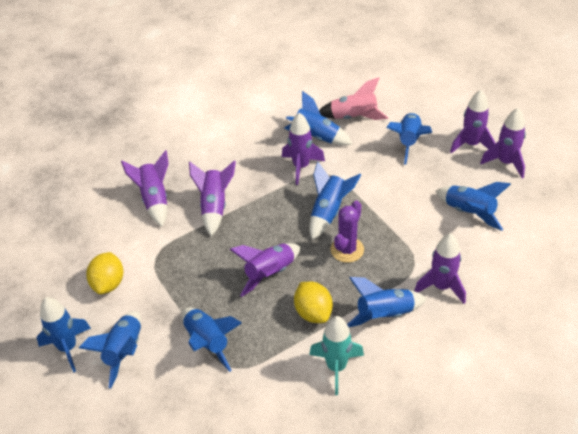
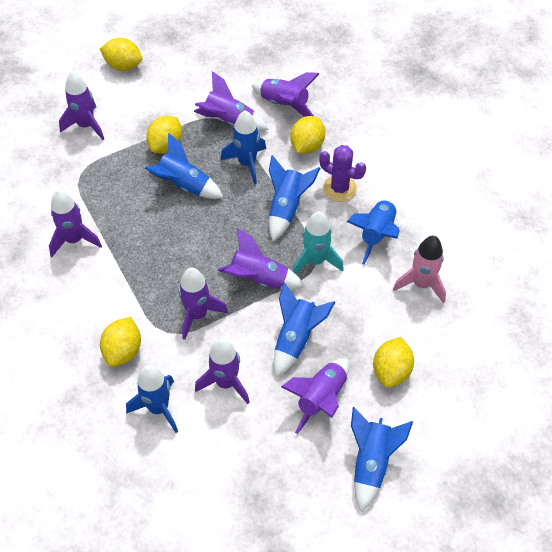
blue rocket: 8 -> 7
purple rocket: 7 -> 8
yellow lemon: 2 -> 5

